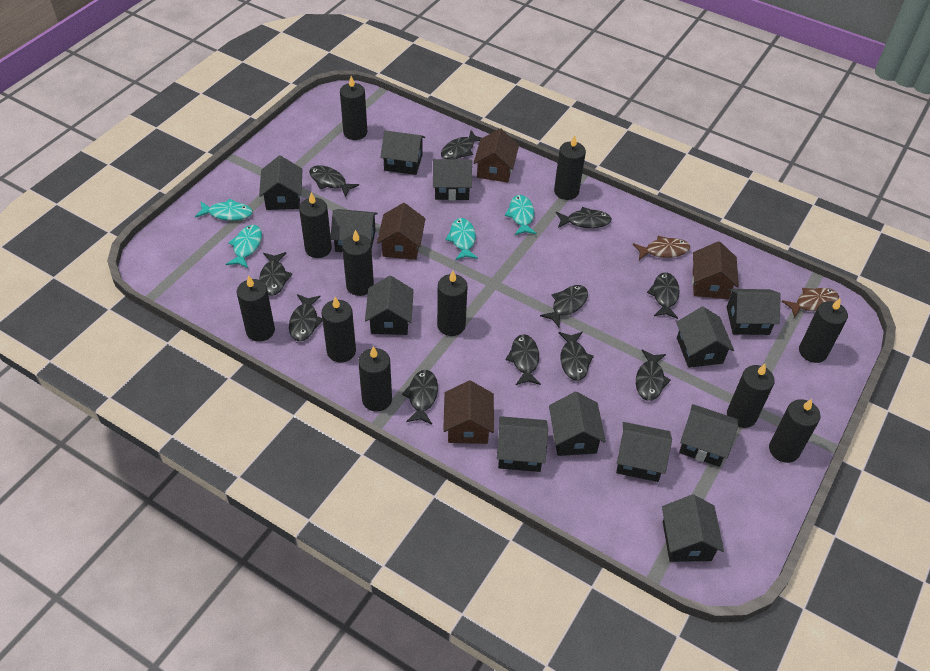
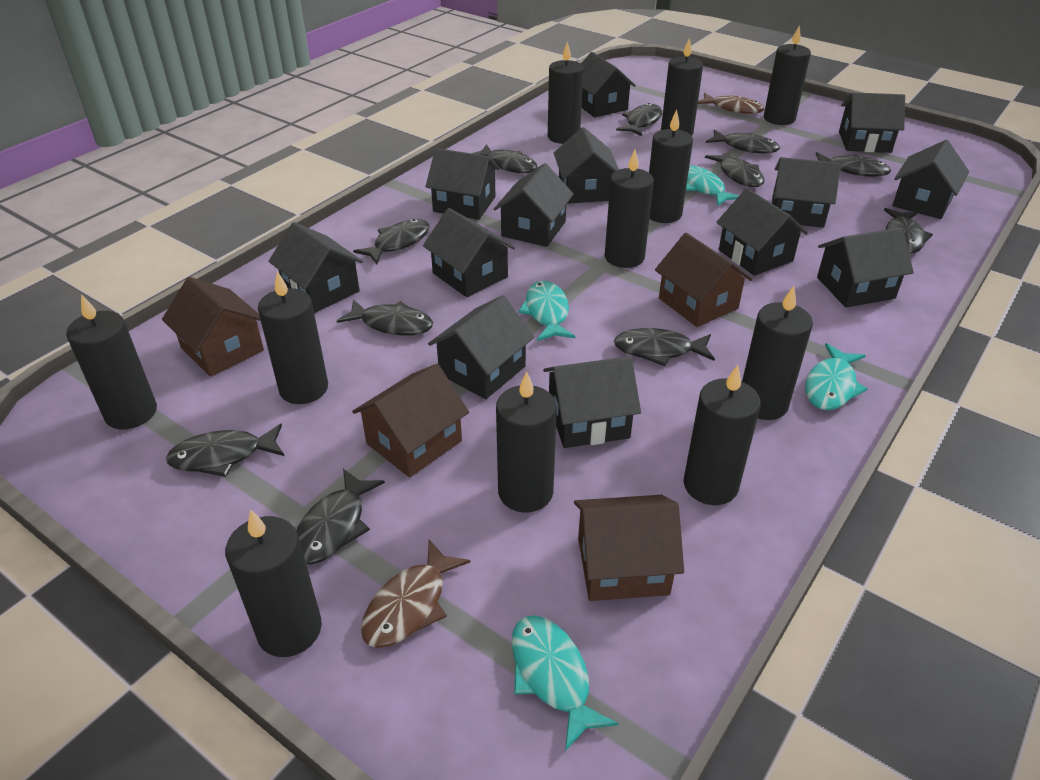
black house: 12 -> 13

